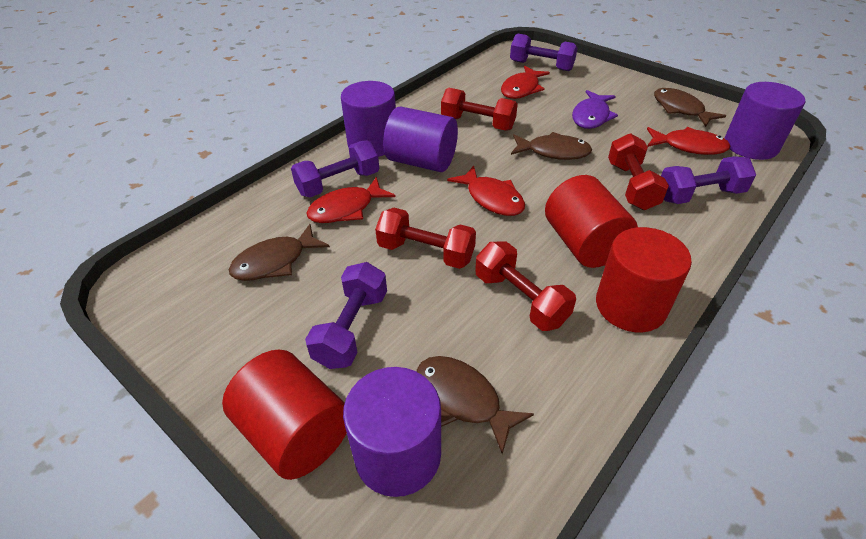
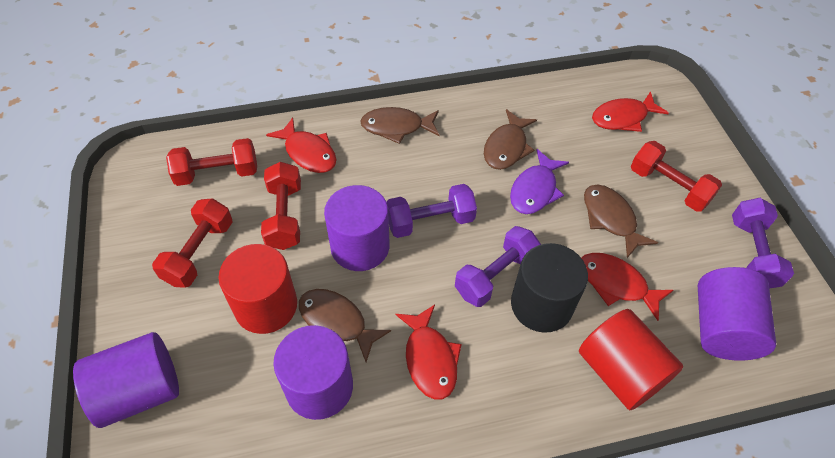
black cylinder: 0 -> 1
purple dumbbell: 4 -> 3
red cylinder: 3 -> 2

